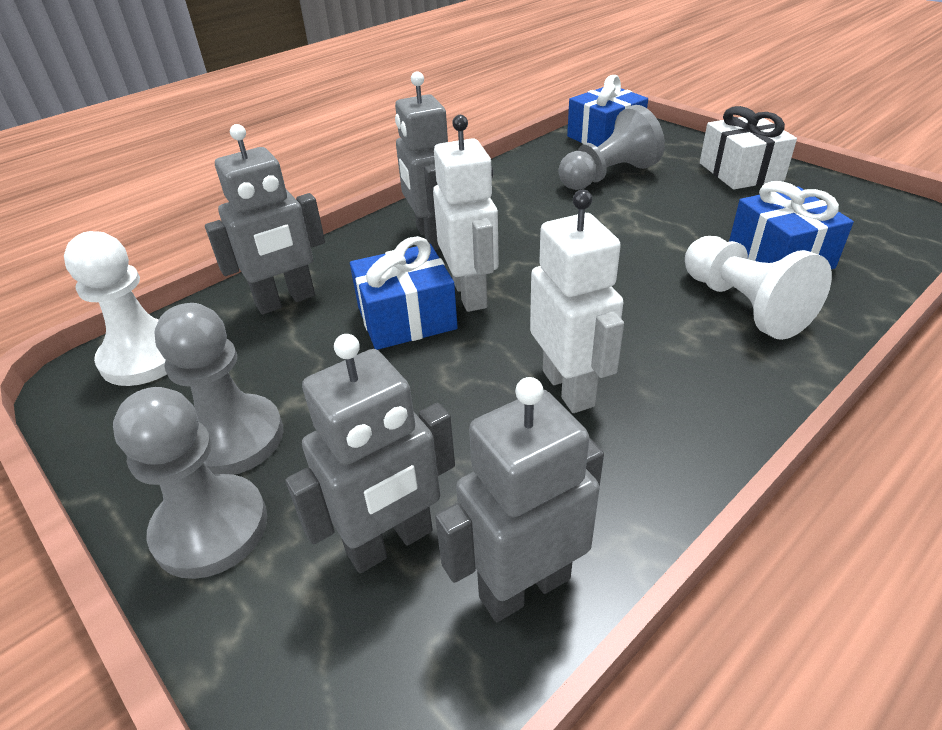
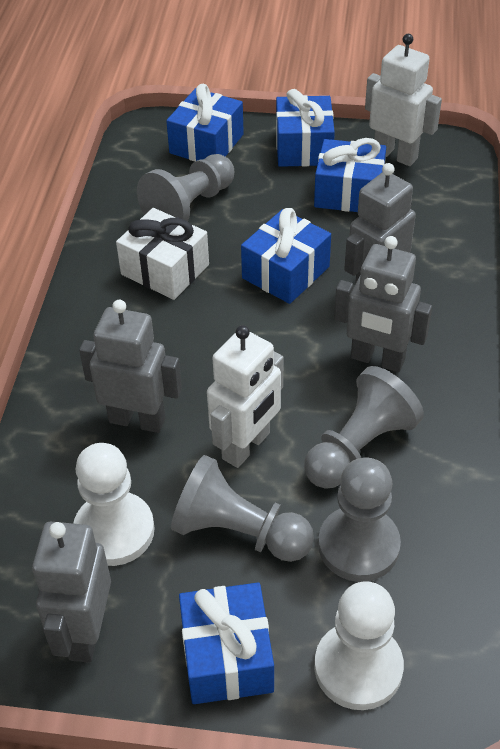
blue gift: 3 -> 5
grey pawn: 3 -> 4

